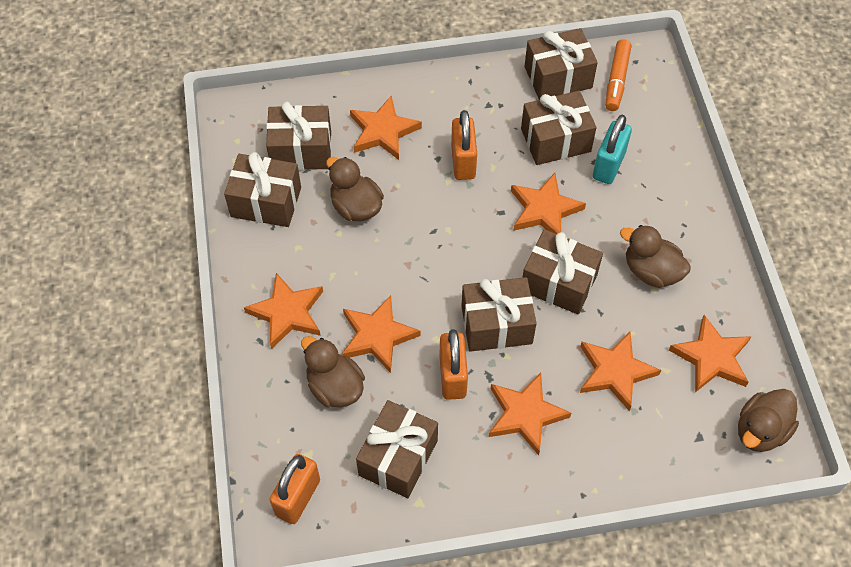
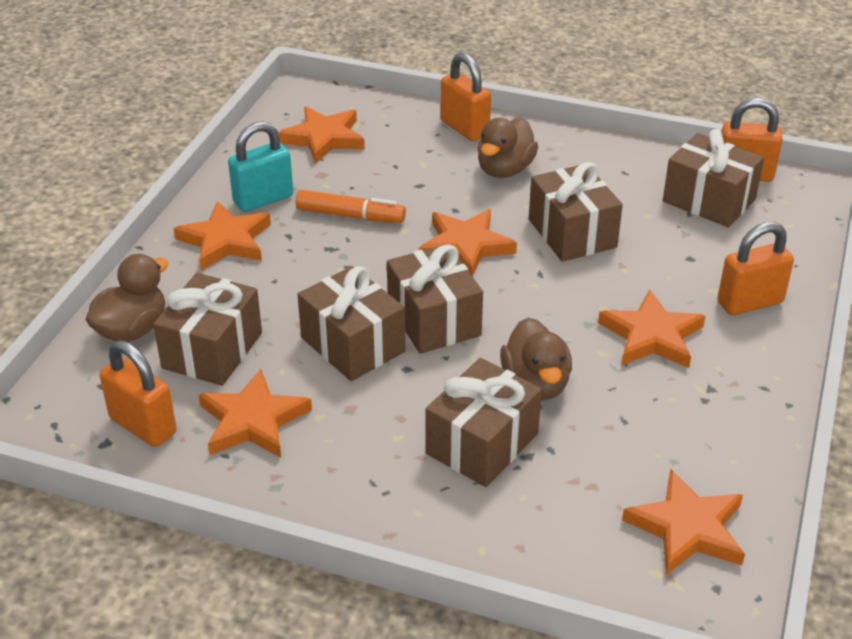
brown duck: 4 -> 3
brown gift: 7 -> 6
orange padlock: 3 -> 4
orange star: 7 -> 6

